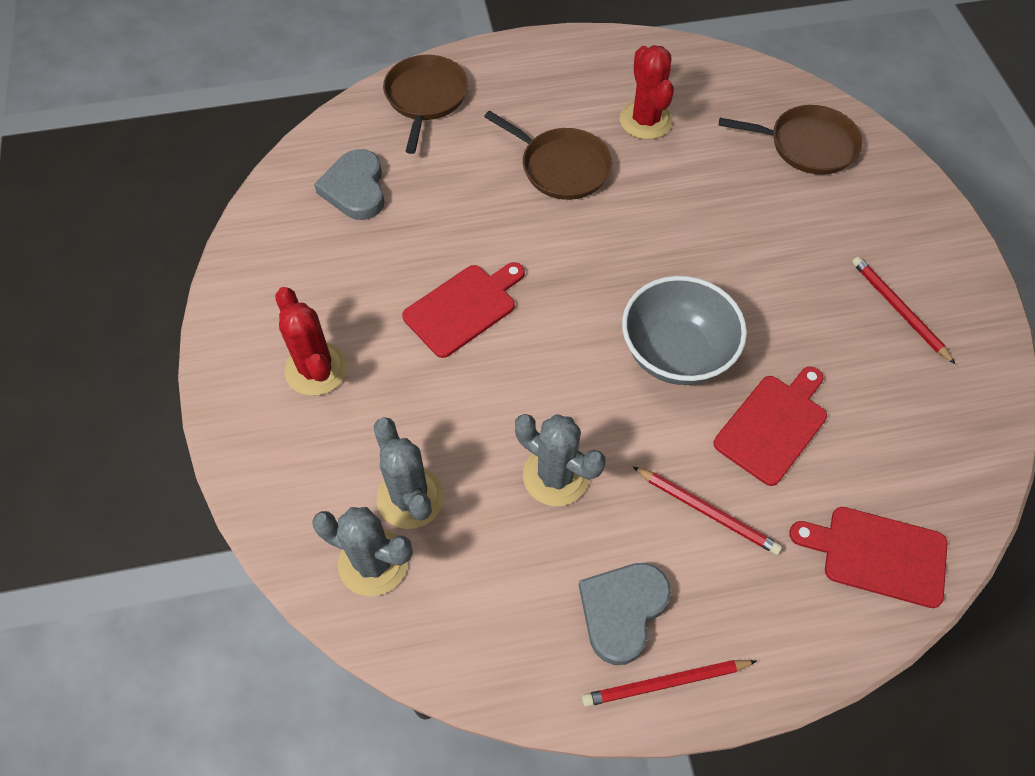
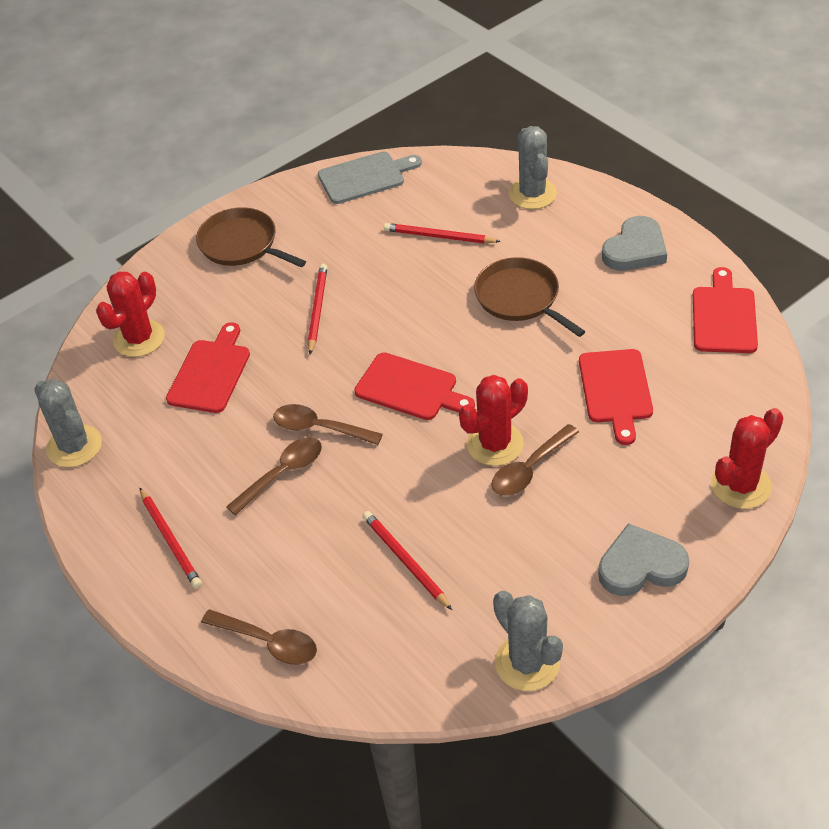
brown pan: 3 -> 2
brown spoon: 0 -> 4
grey bowl: 1 -> 0
grey cutting board: 0 -> 1
red cactus: 2 -> 3
red cutting board: 3 -> 4
red pencil: 3 -> 4

